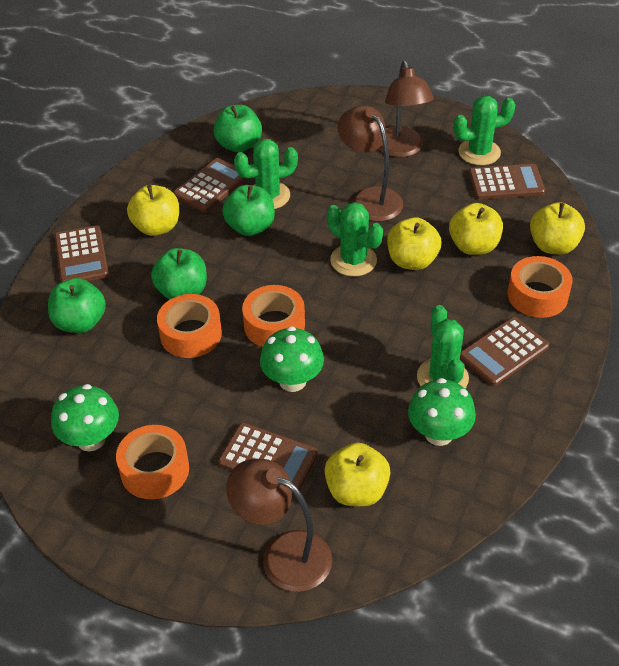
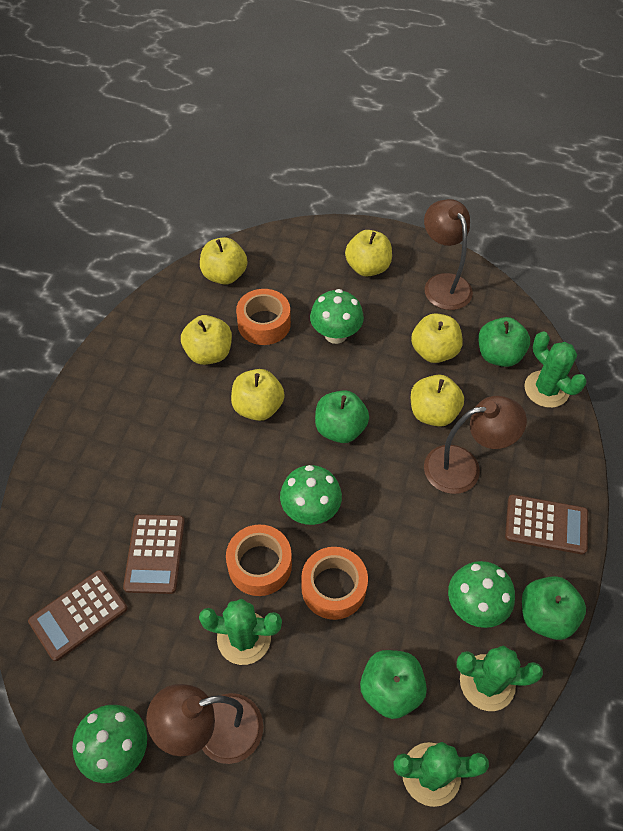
brown calculator: 5 -> 3
green mushroom: 3 -> 4
orange tape: 4 -> 3
yellow apple: 5 -> 6

